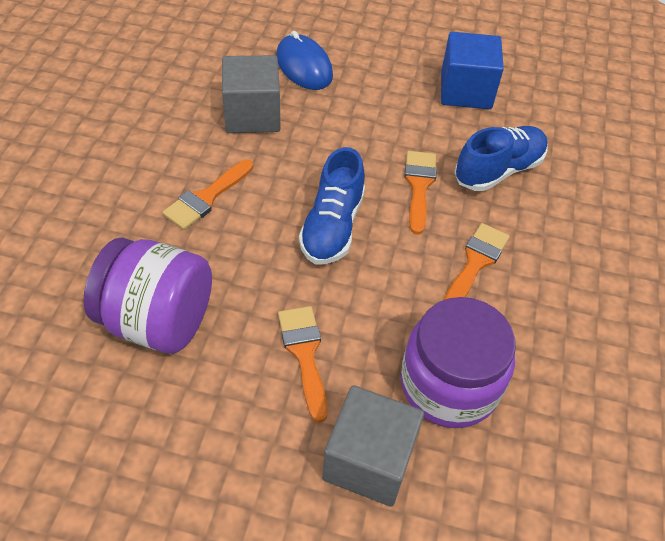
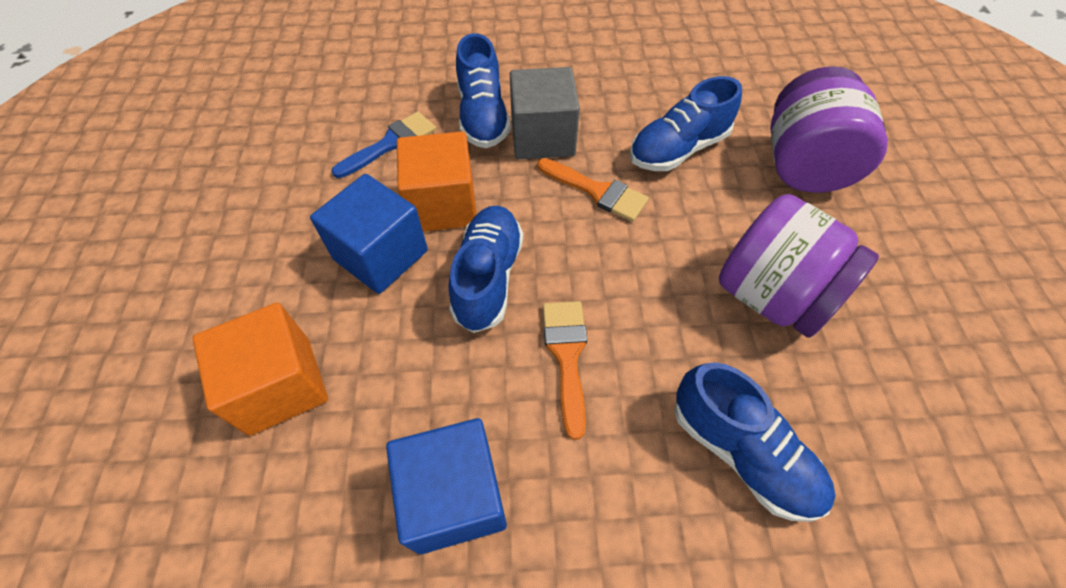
blue brush: 0 -> 1
blue cube: 1 -> 2
blue mouse: 1 -> 0
blue shoe: 2 -> 4
grey cube: 2 -> 1
orange brush: 4 -> 2
orange cube: 0 -> 2

